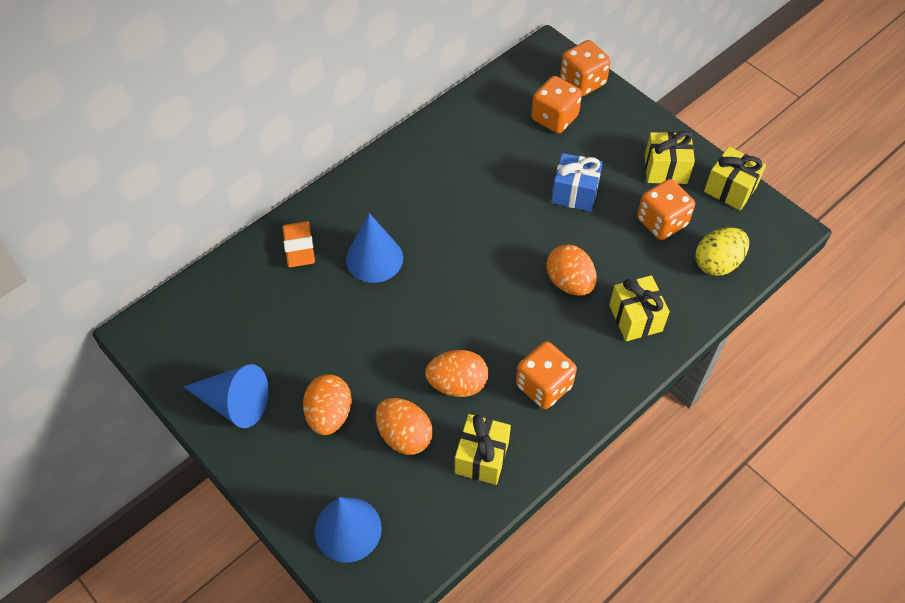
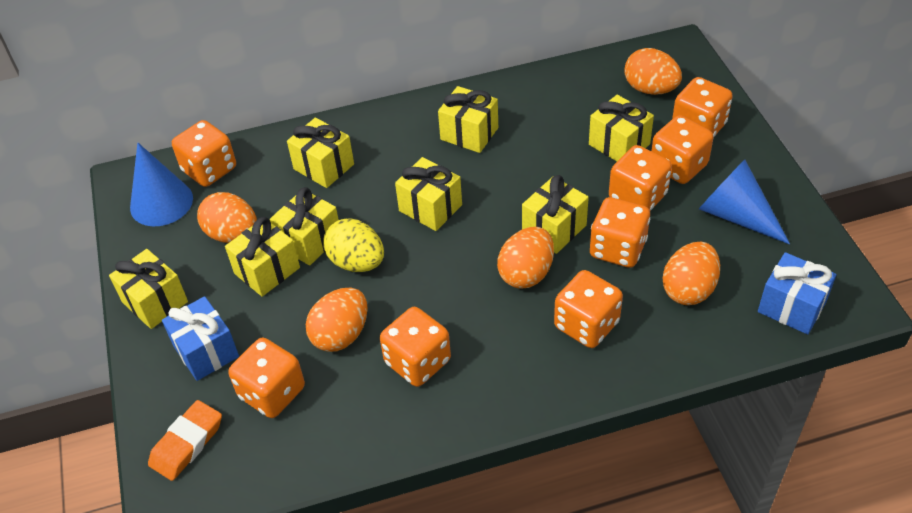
blue cone: 3 -> 2
blue gift: 1 -> 2
orange dice: 4 -> 8
orange egg: 4 -> 5
yellow gift: 4 -> 8

